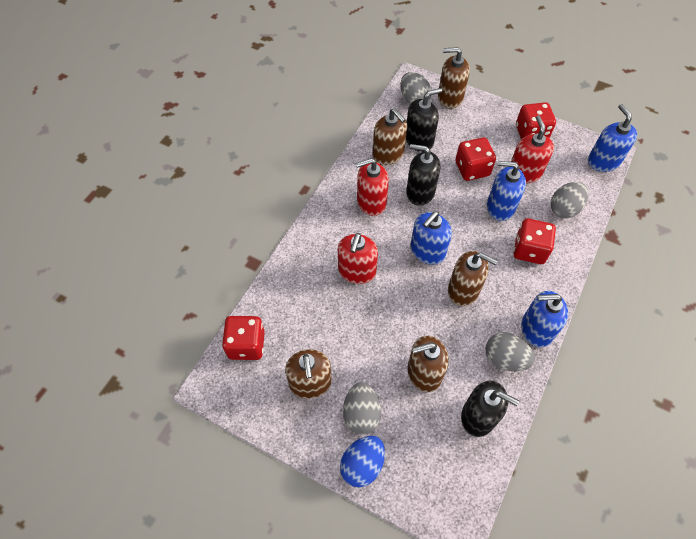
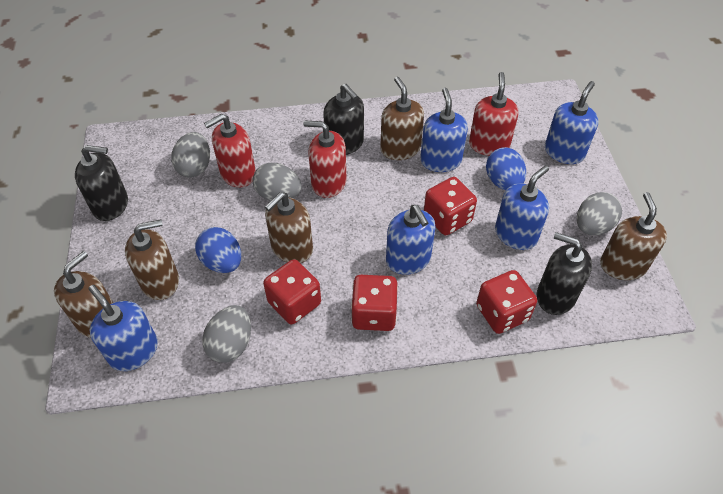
blue egg: 1 -> 2
blue soap dispenser: 4 -> 5

